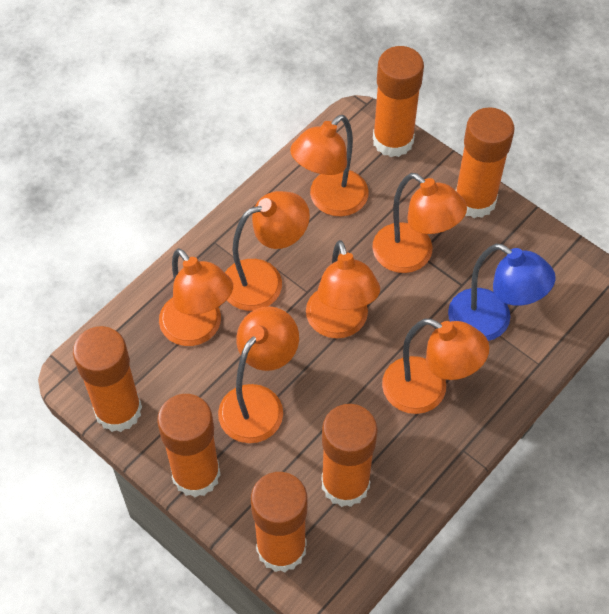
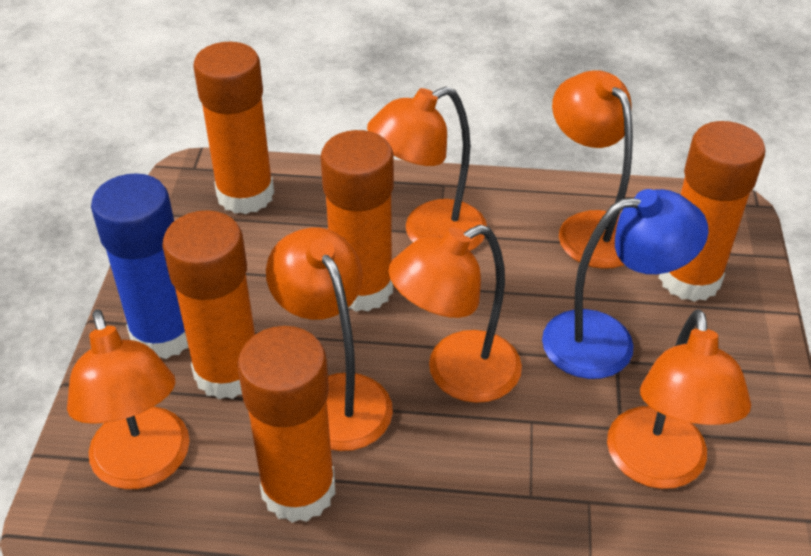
blue glue stick: 0 -> 1
orange glue stick: 6 -> 5
orange lamp: 7 -> 6

